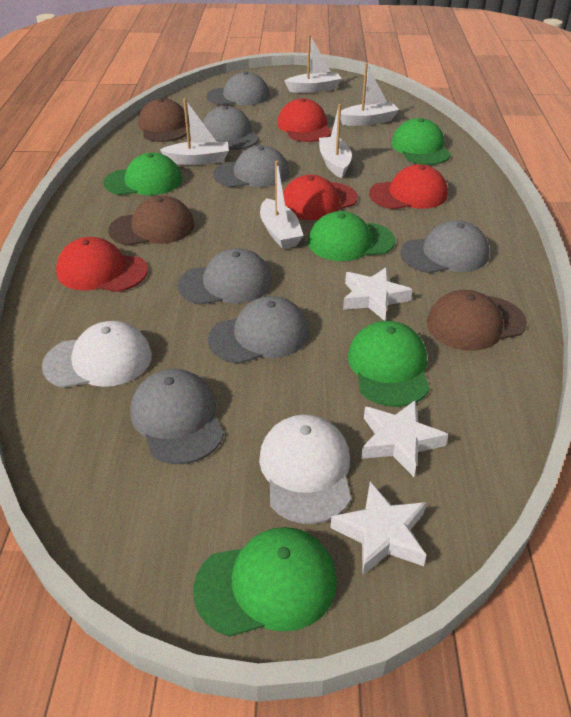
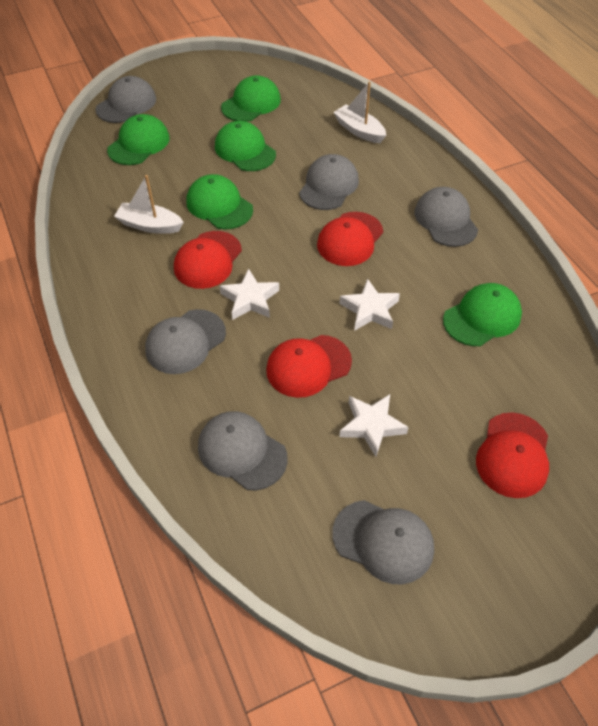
brown cap: 3 -> 0
grey cap: 7 -> 6
white boat: 5 -> 2
white cap: 2 -> 0

